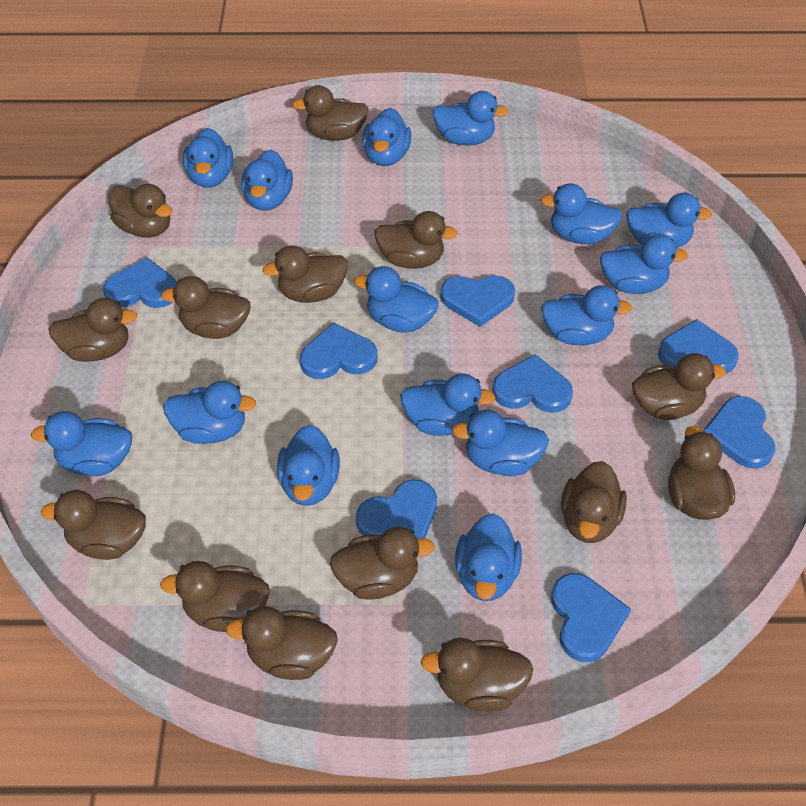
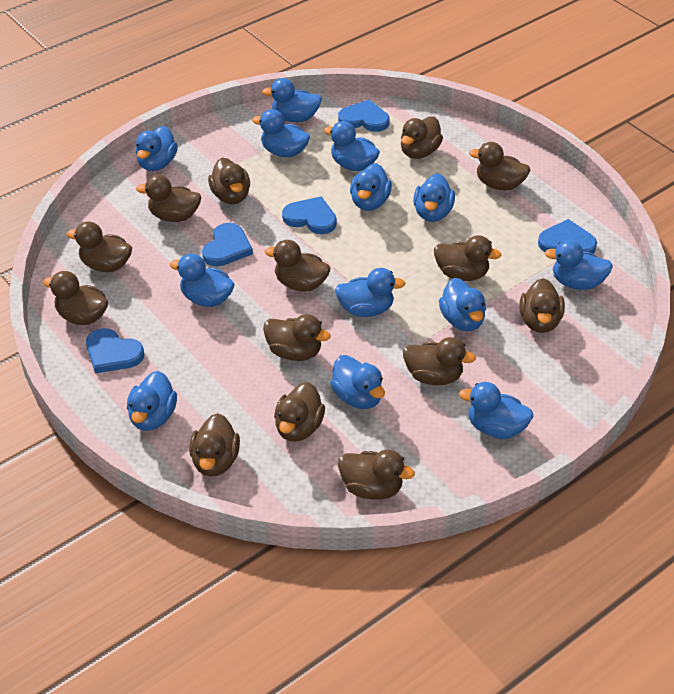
blue duck: 15 -> 13
blue heart: 8 -> 5

